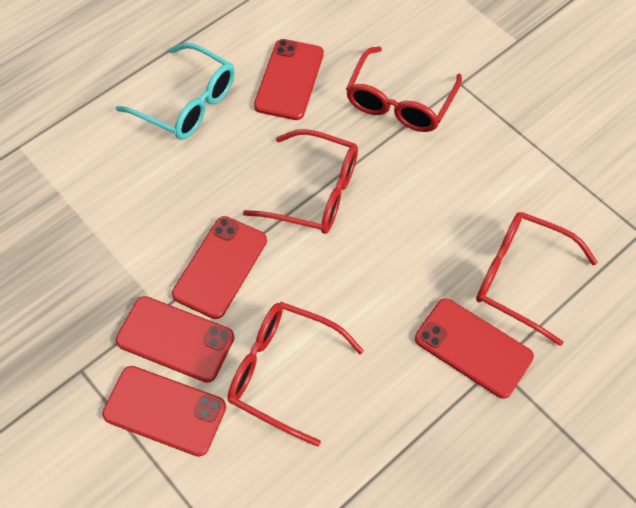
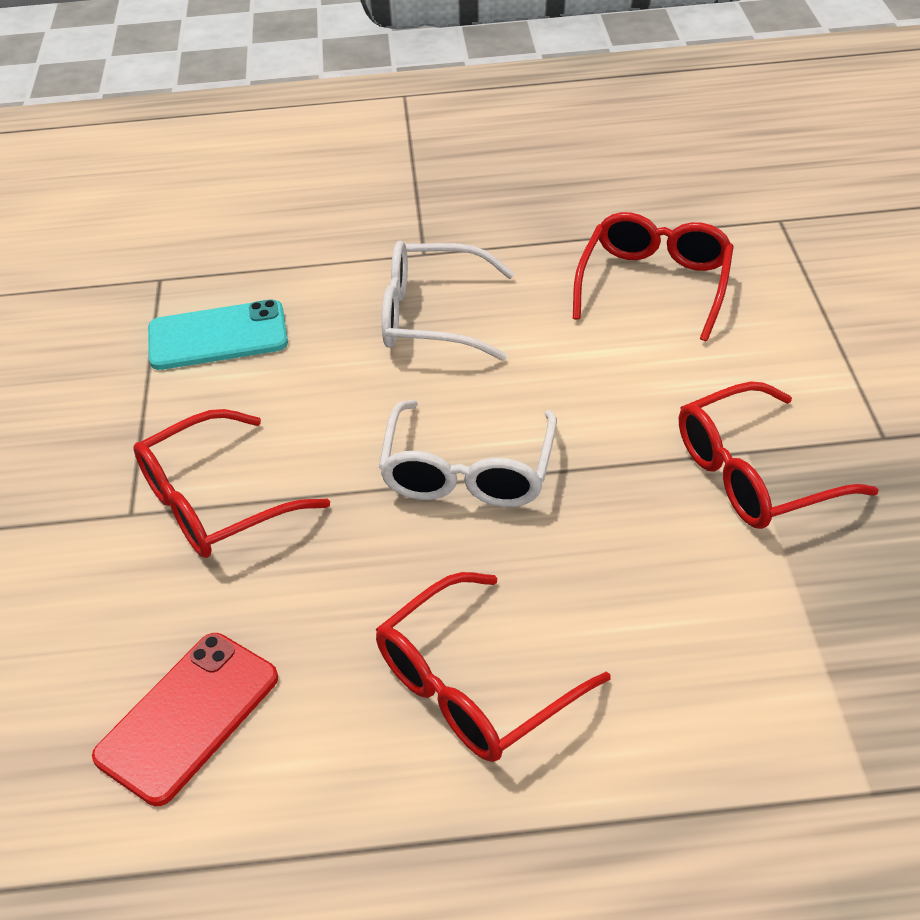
red phone: 5 -> 1
turquoise glasses: 1 -> 0
turquoise phone: 0 -> 1
white glasses: 0 -> 2

